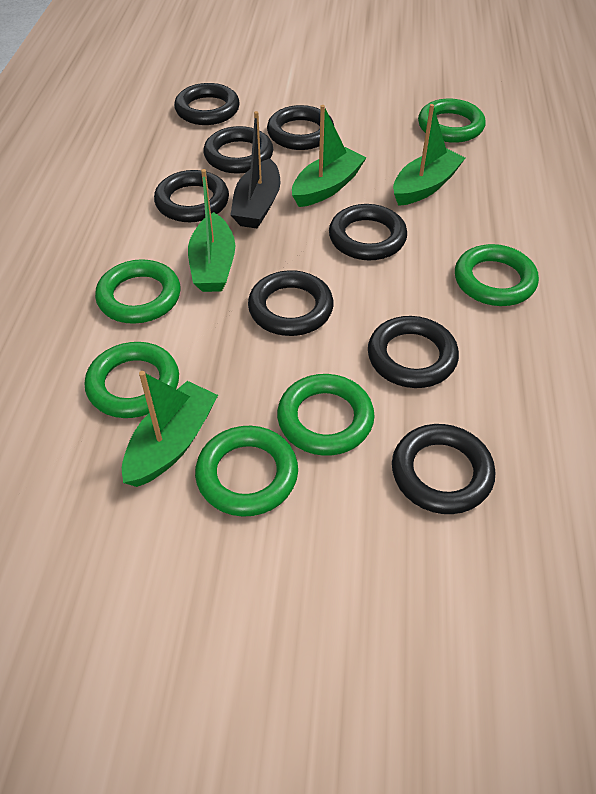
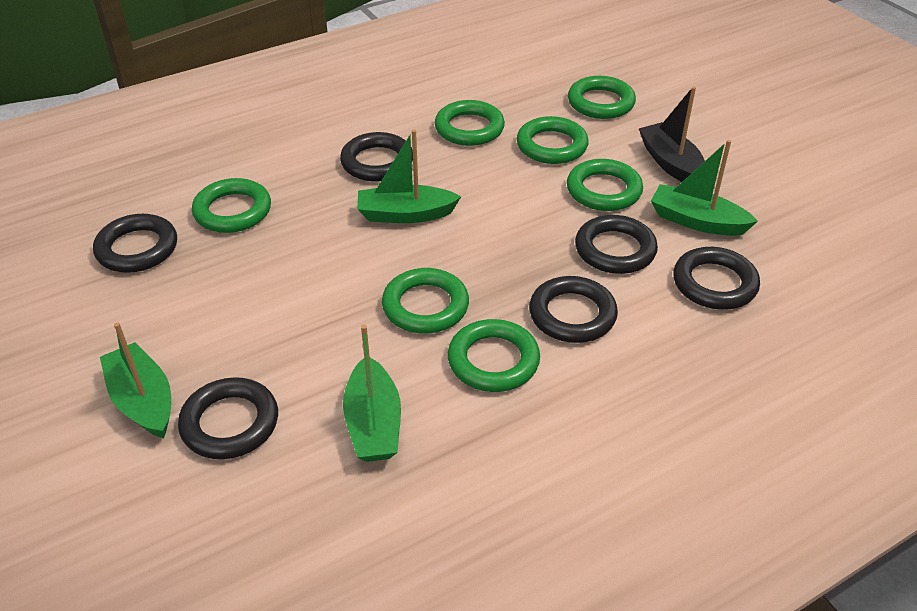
black ring: 8 -> 6
green ring: 6 -> 7

